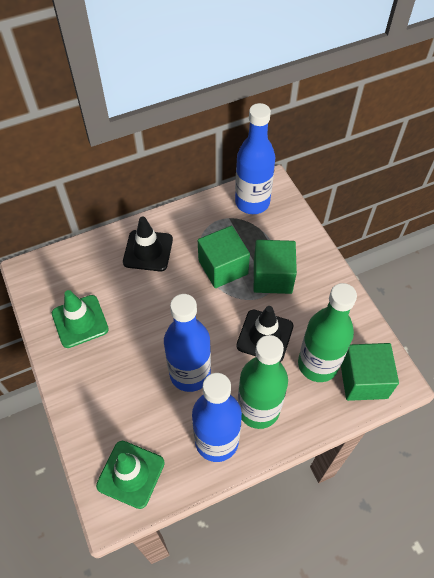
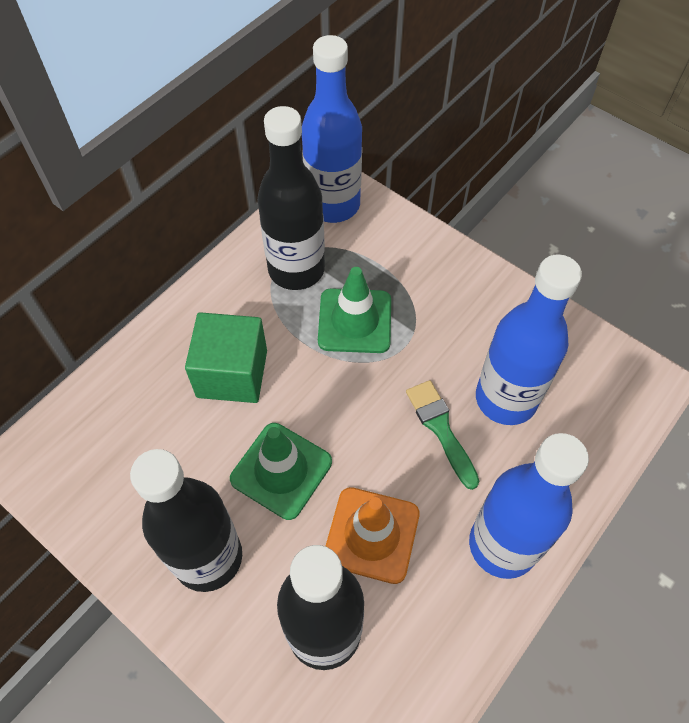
black bottle: 0 -> 3
black traffic cone: 2 -> 0
green bottle: 2 -> 0
green brush: 0 -> 1
green cube: 3 -> 1
orange traffic cone: 0 -> 1

